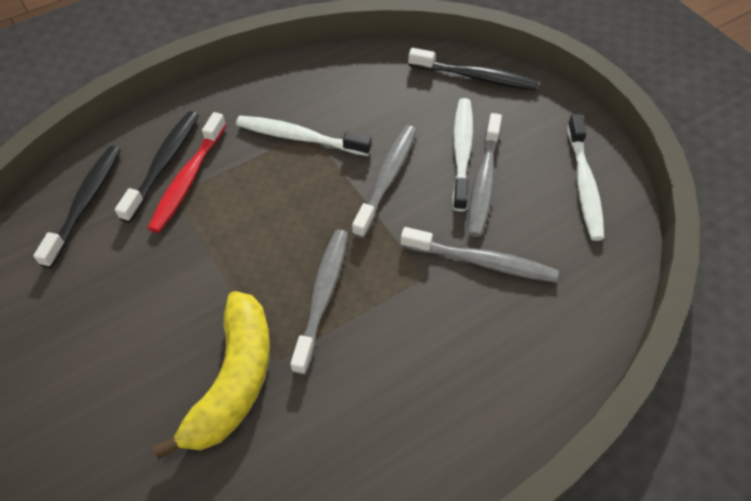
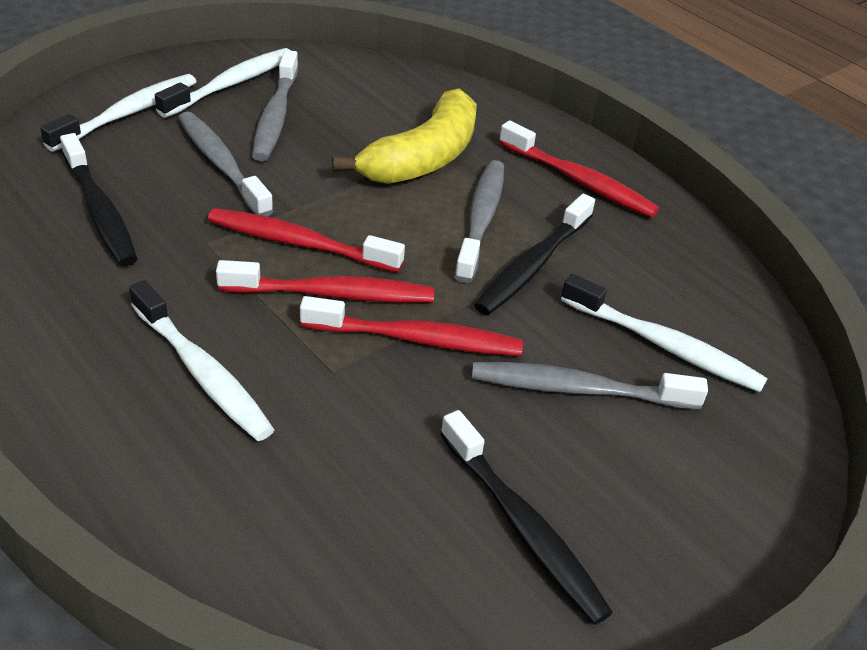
red toothbrush: 1 -> 4
white toothbrush: 3 -> 4

